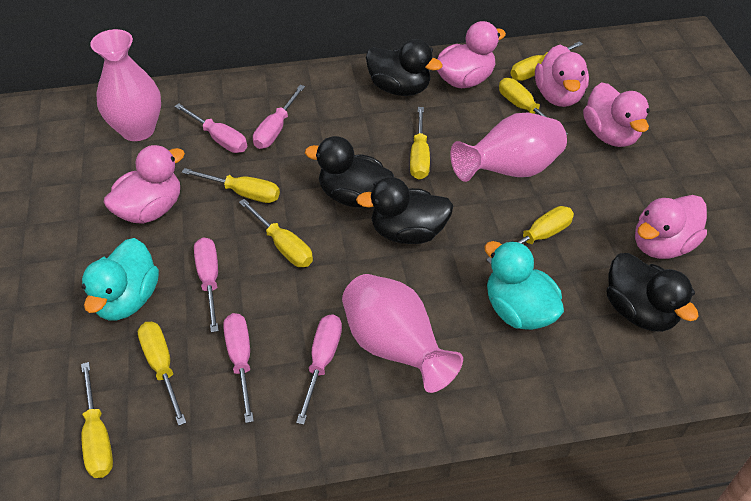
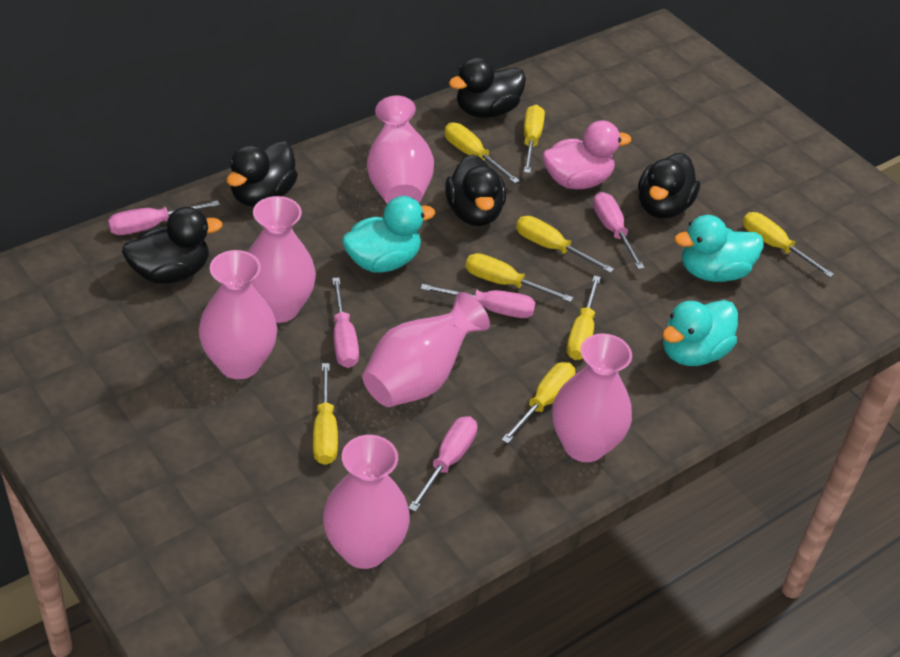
black duck: 4 -> 5
pink duck: 5 -> 1
pink vase: 3 -> 6
turquoise duck: 2 -> 3

